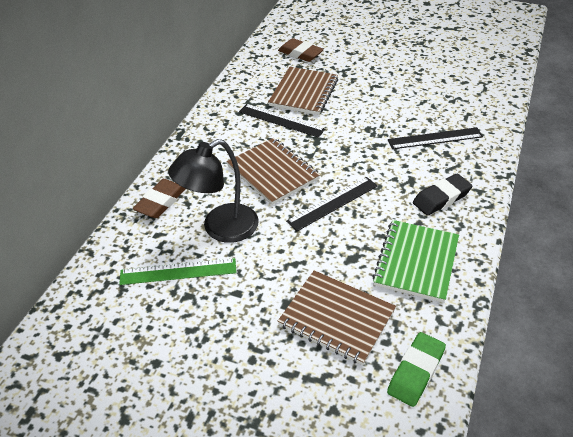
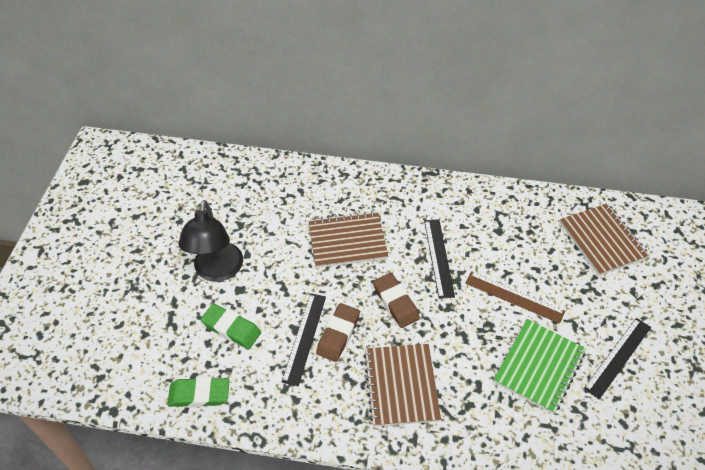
black eraser: 1 -> 0
brown ruler: 0 -> 1
green eraser: 1 -> 2
green ruler: 1 -> 0

